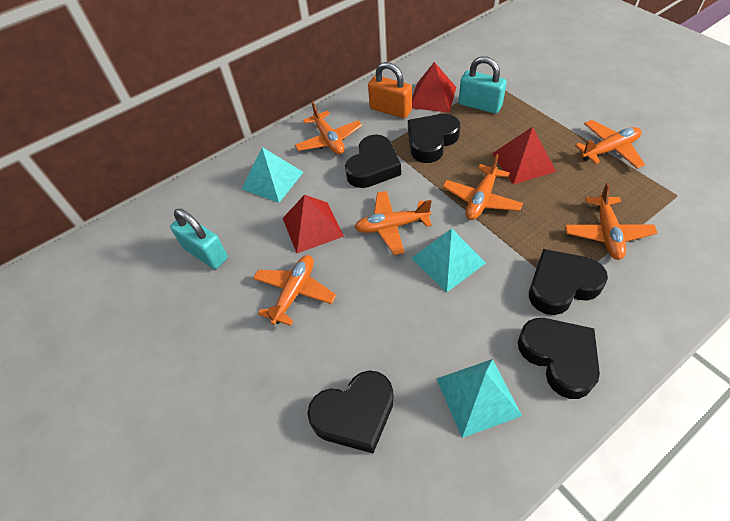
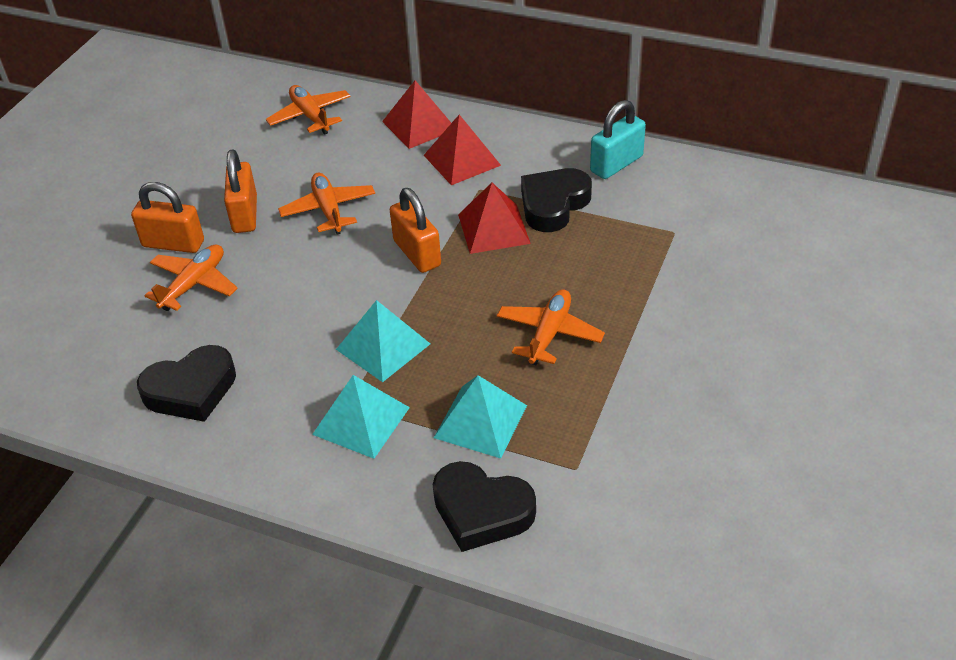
black heart: 5 -> 3
orange padlock: 1 -> 3
orange plane: 6 -> 4
turquoise padlock: 2 -> 1

